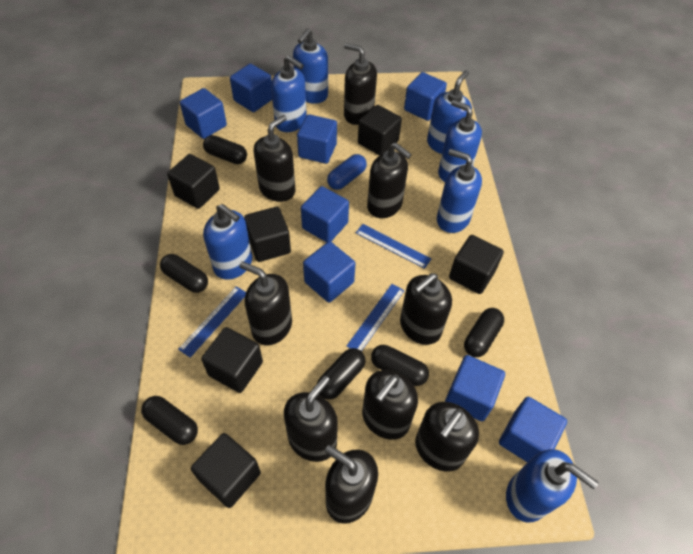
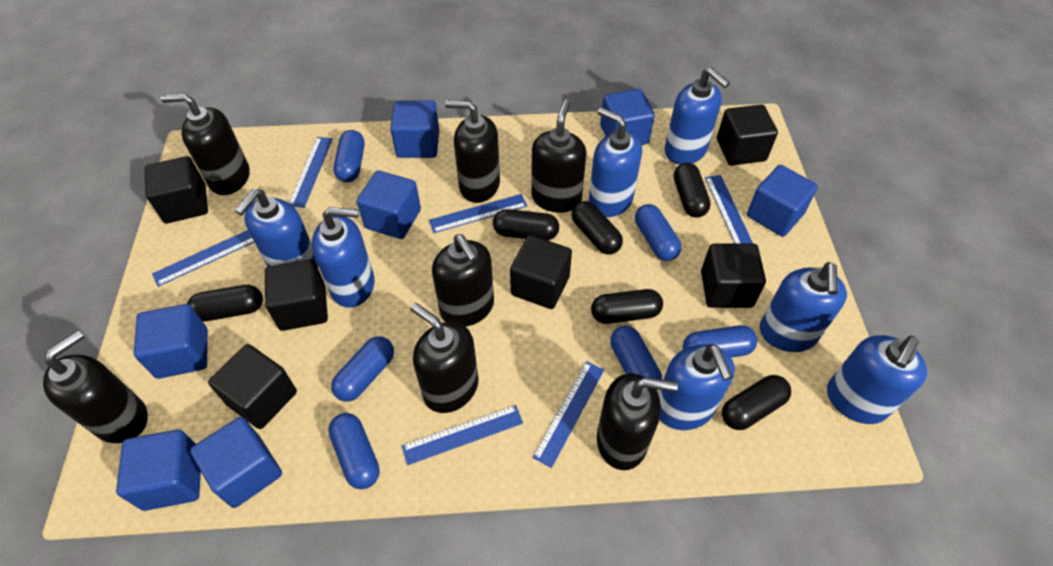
black soap dispenser: 9 -> 7
blue capsule: 1 -> 6
blue cube: 8 -> 7
blue ruler: 3 -> 6

